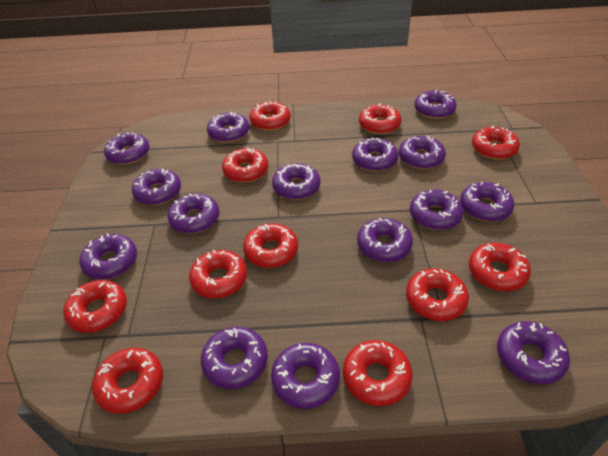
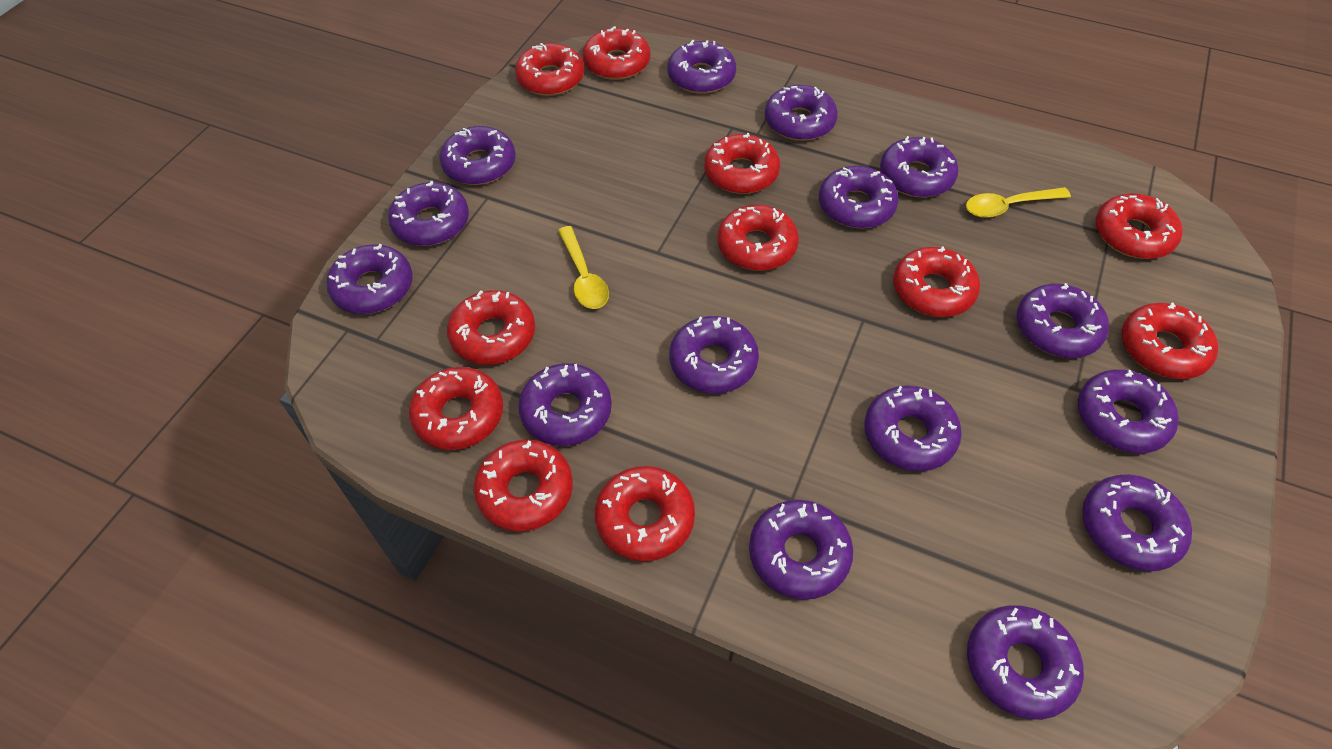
yellow spoon: 0 -> 2

